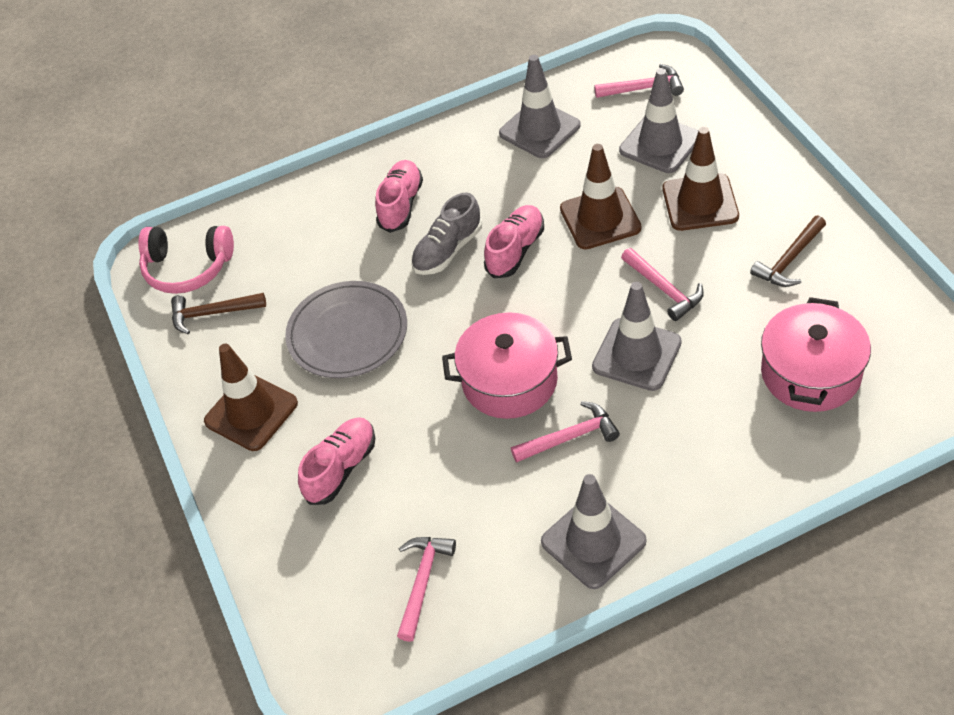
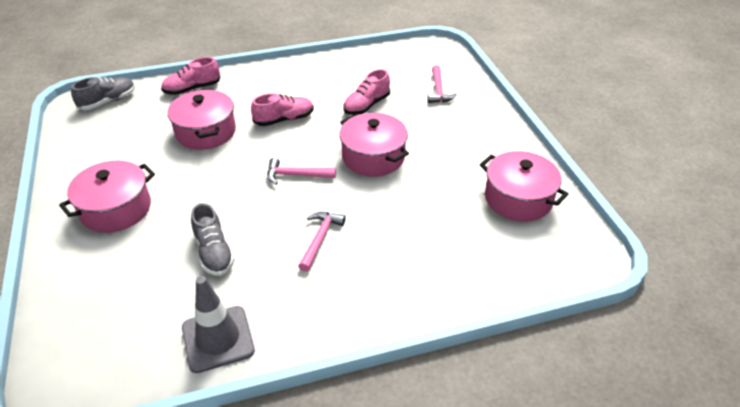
brown hammer: 2 -> 0
brown traffic cone: 3 -> 0
grey plate: 1 -> 0
grey shoe: 1 -> 2
grey traffic cone: 4 -> 1
pink hammer: 4 -> 3
pink headphones: 1 -> 0
pink pot: 2 -> 4

